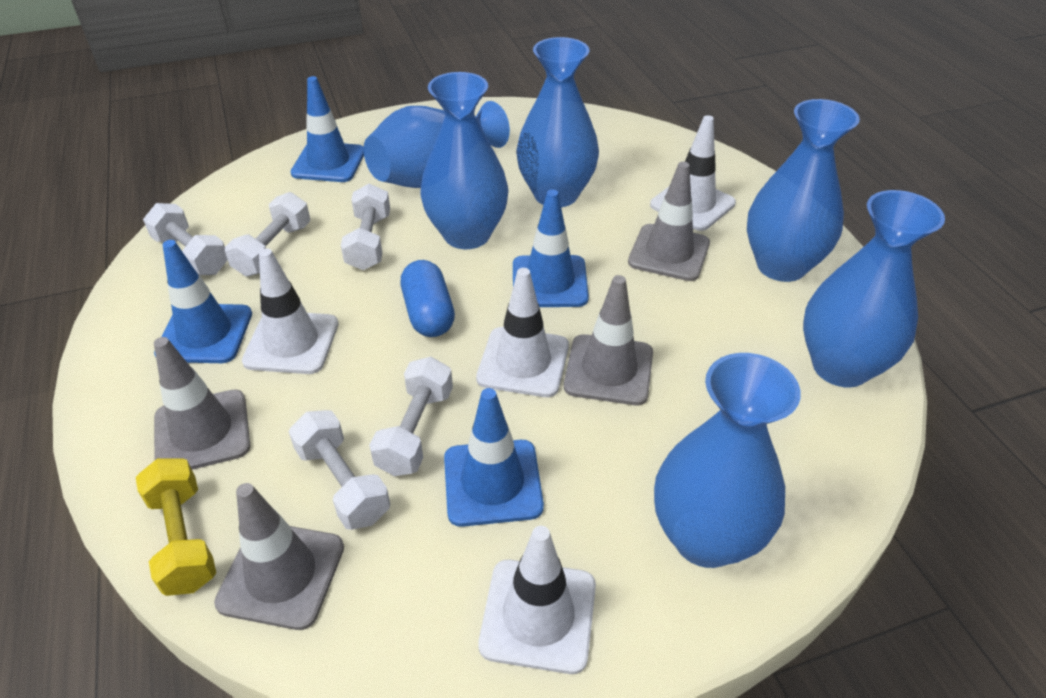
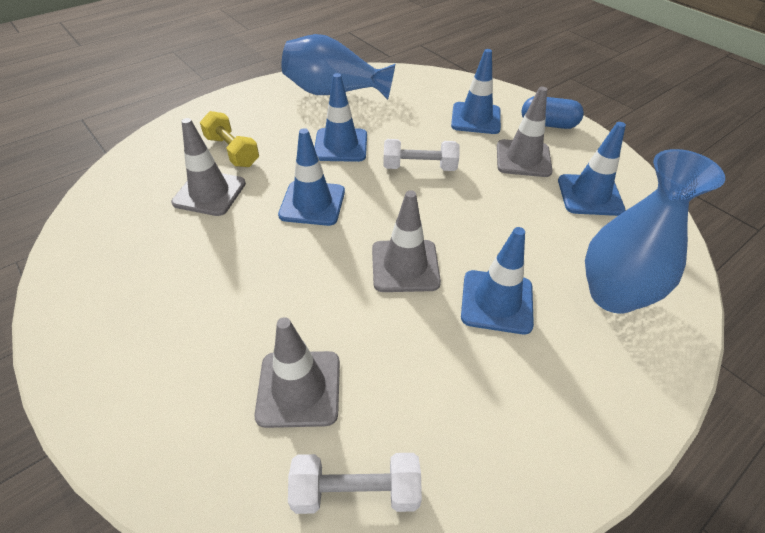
blue traffic cone: 4 -> 5
blue vase: 6 -> 2
white dumbbell: 5 -> 2
white traffic cone: 4 -> 0

